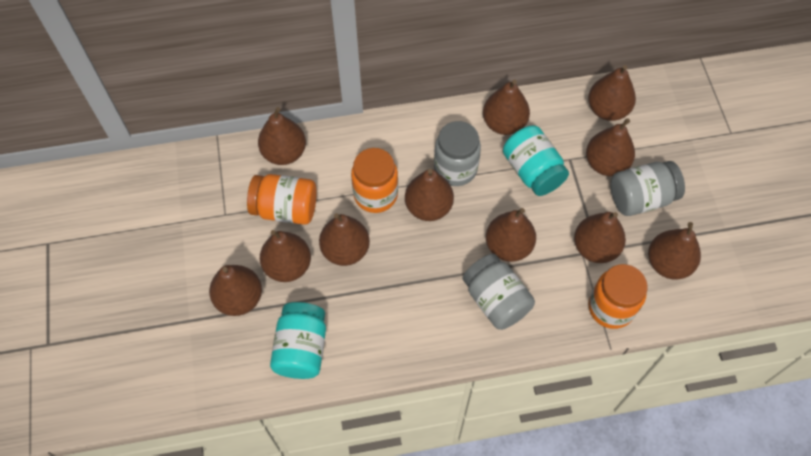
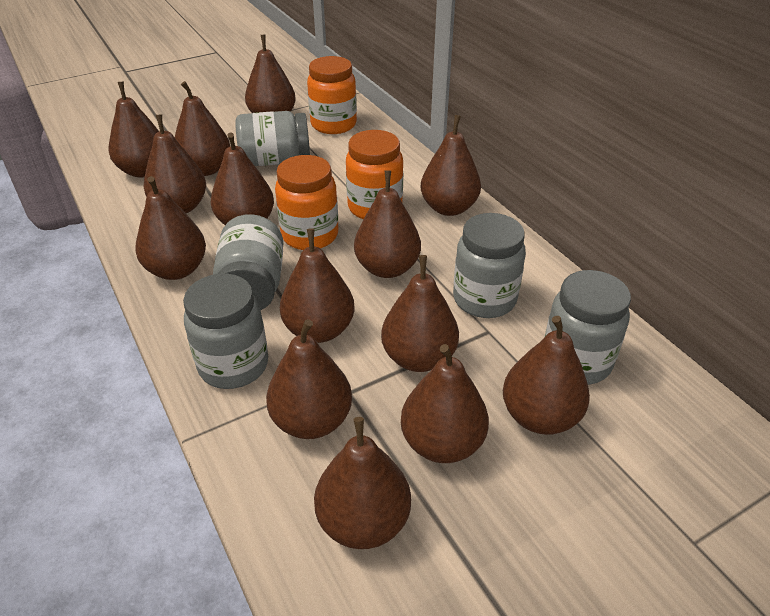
brown pear: 11 -> 14
grey jar: 3 -> 5
turquoise jar: 2 -> 0

